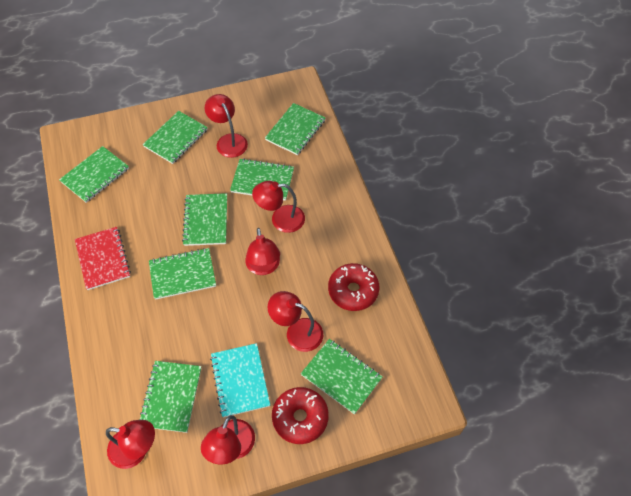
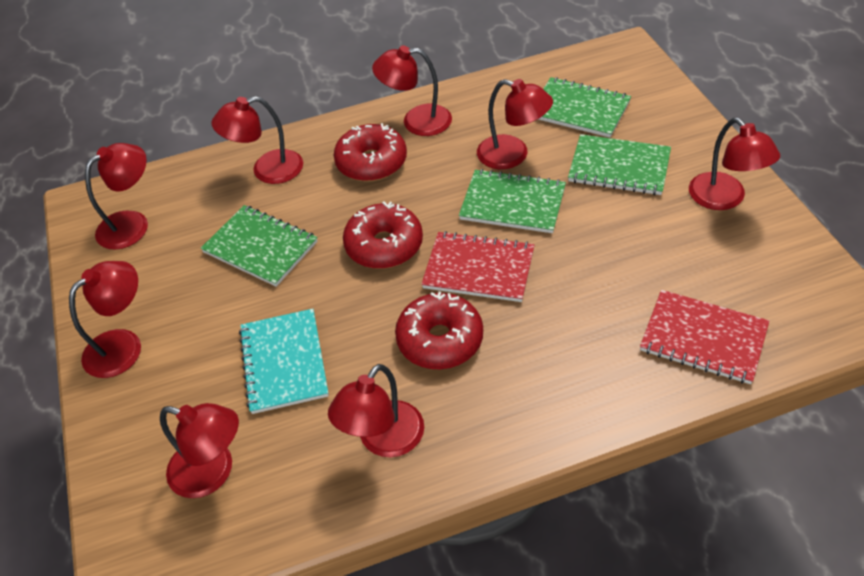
green notebook: 8 -> 4
red donut: 2 -> 3
red lamp: 6 -> 8
red notebook: 1 -> 2

